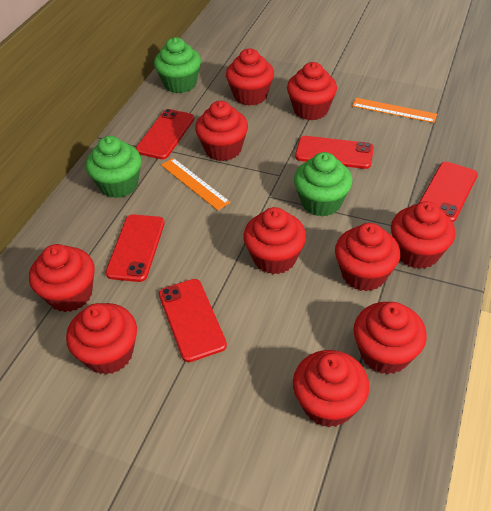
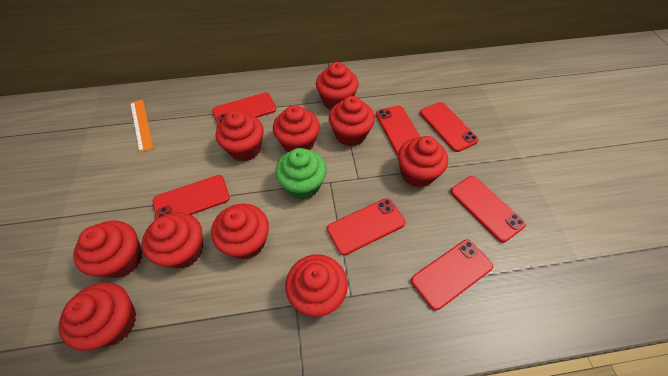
green cupcake: 3 -> 1
orange ruler: 2 -> 1
red phone: 5 -> 7

